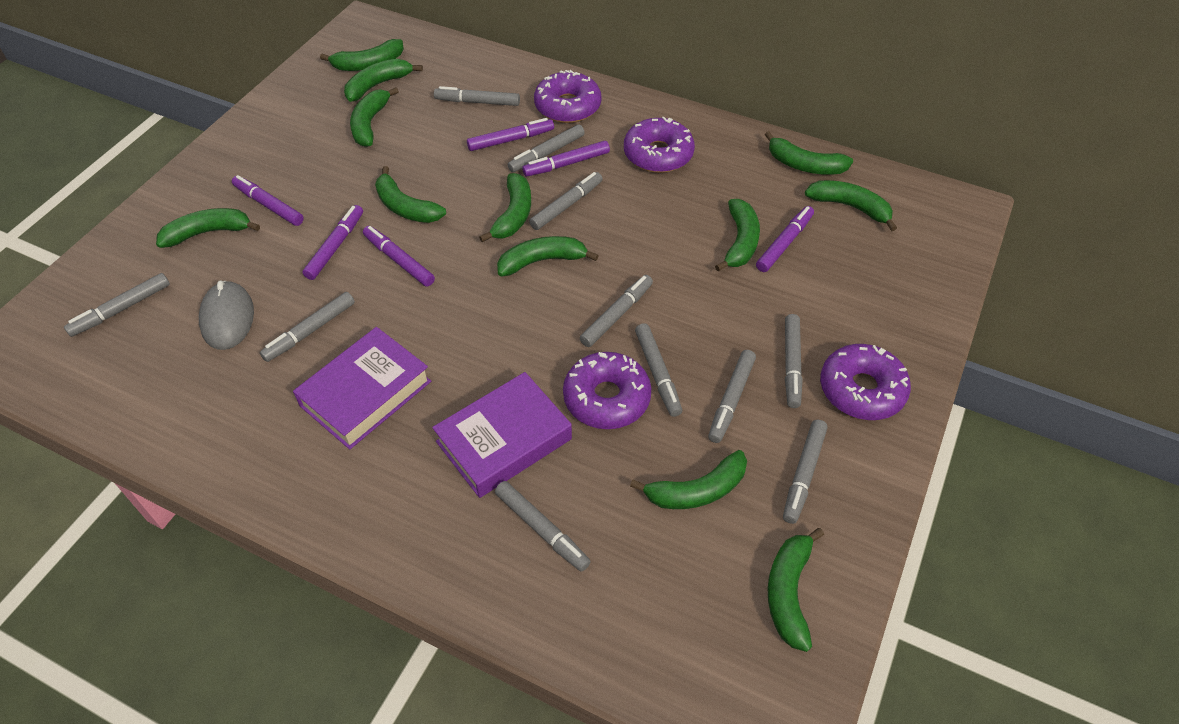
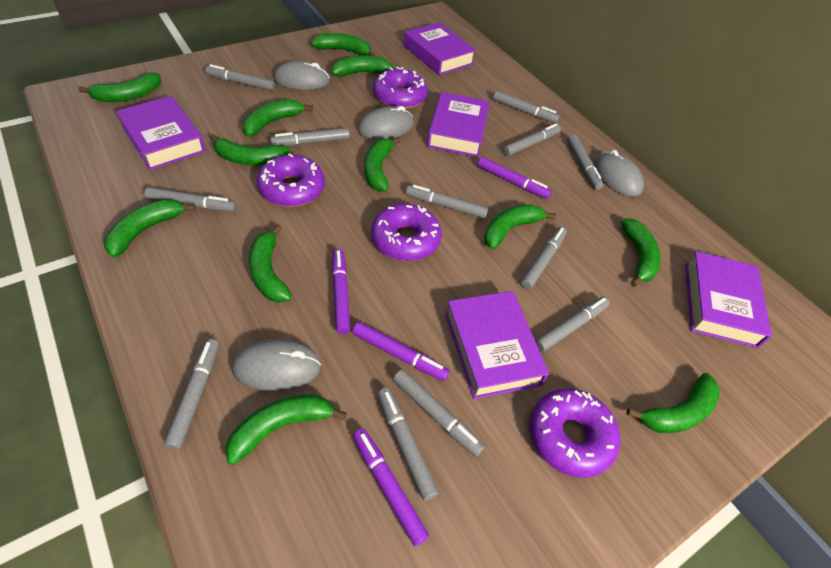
grey marker: 11 -> 12
grey mouse: 1 -> 4
purple book: 2 -> 5
purple marker: 6 -> 4

